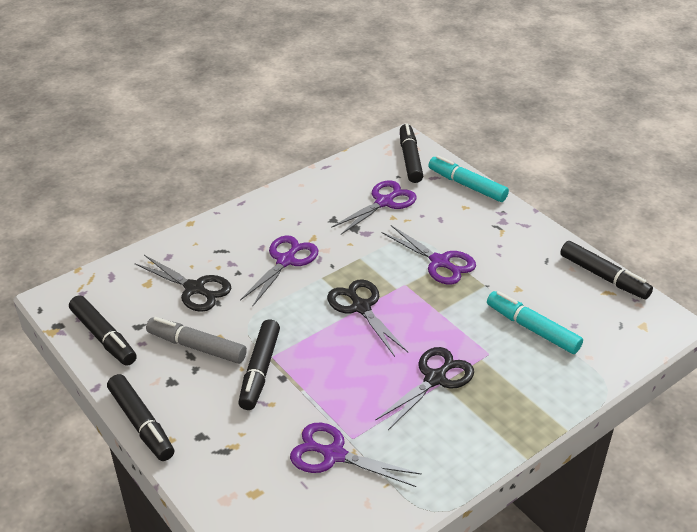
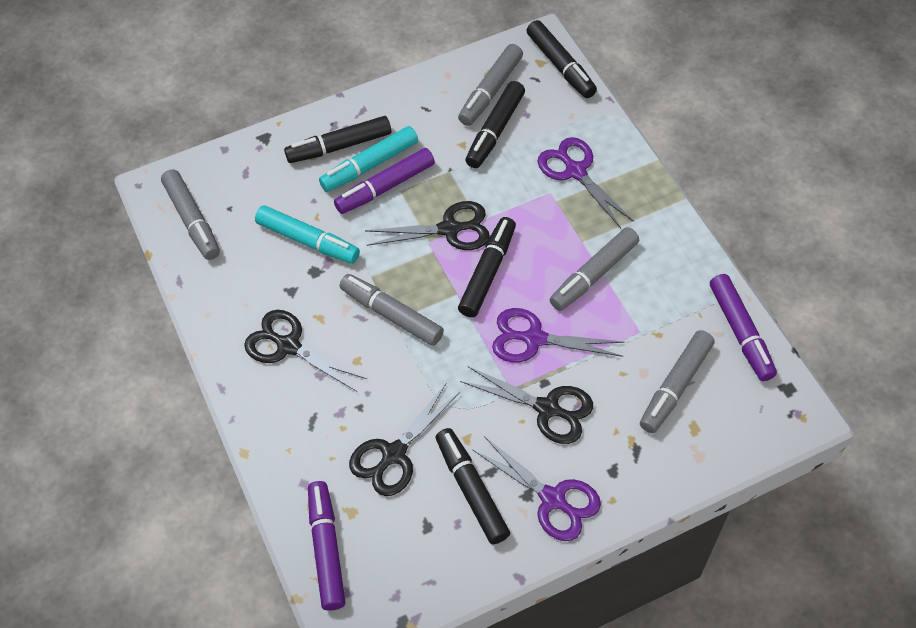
black scissors: 3 -> 4
grey marker: 1 -> 5
purple marker: 0 -> 3
purple scissors: 4 -> 3

